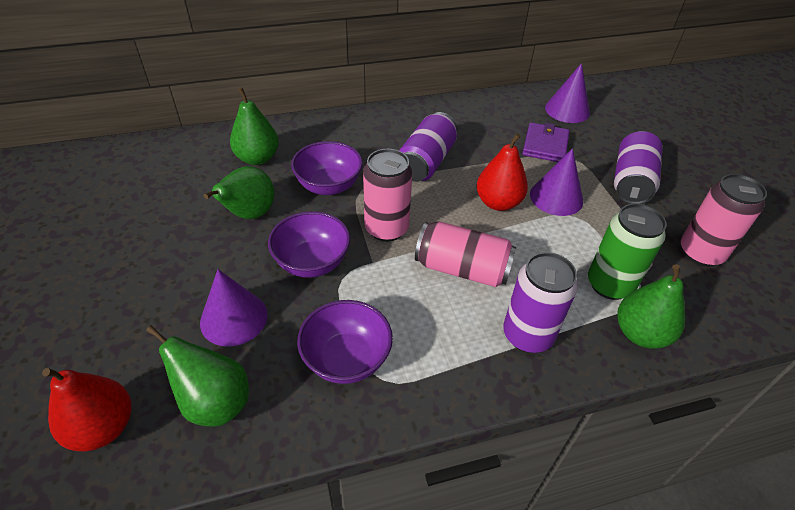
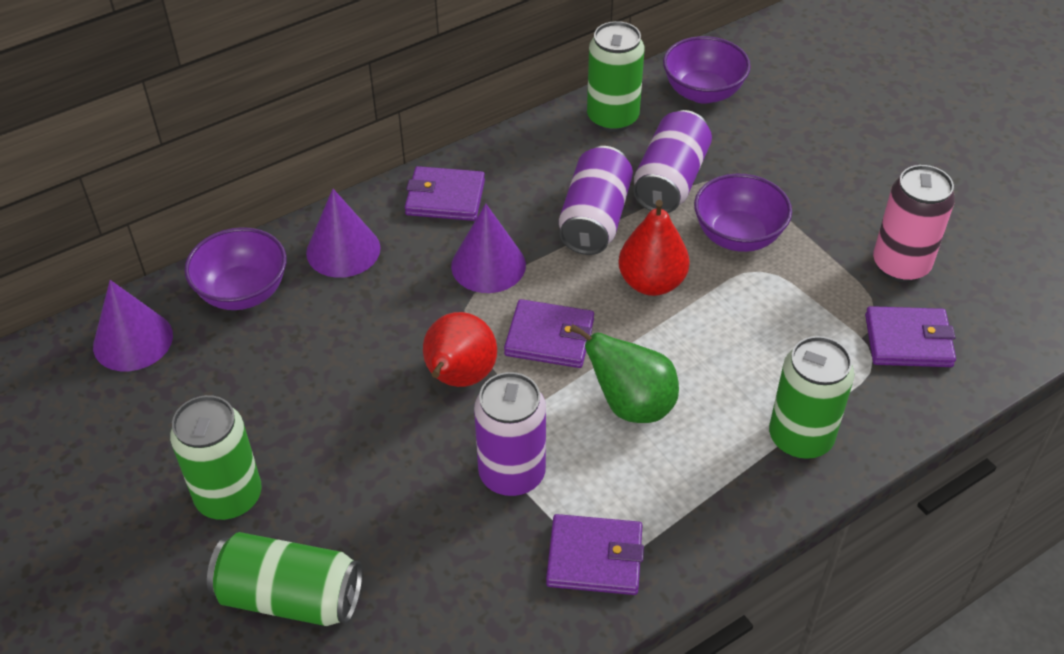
green can: 1 -> 4
green pear: 4 -> 1
pink can: 3 -> 1
purple wallet: 1 -> 4

